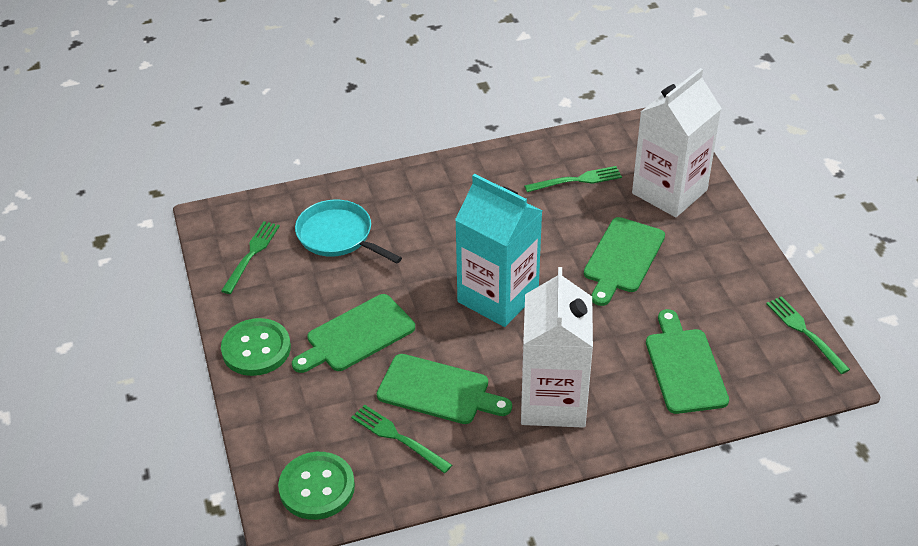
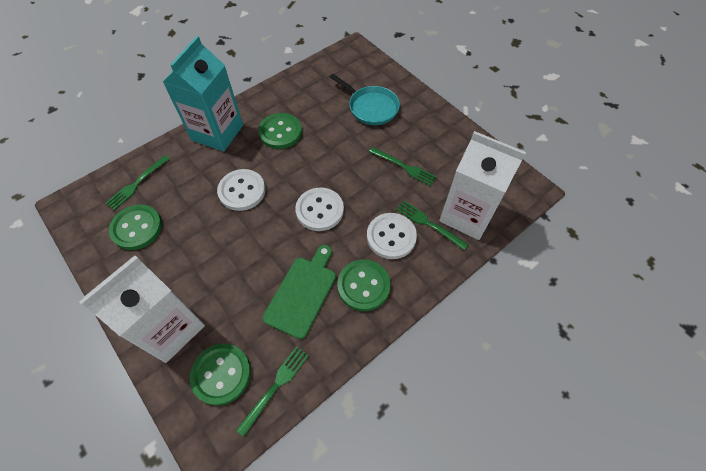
green button: 2 -> 4
green cutting board: 4 -> 1
white button: 0 -> 3

